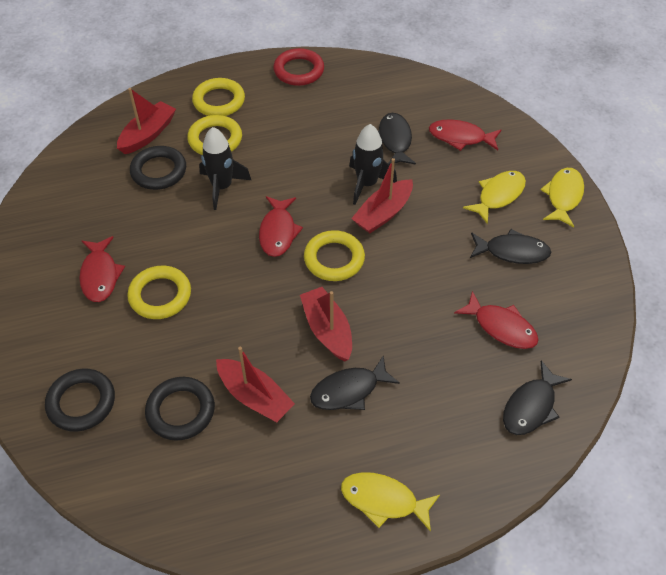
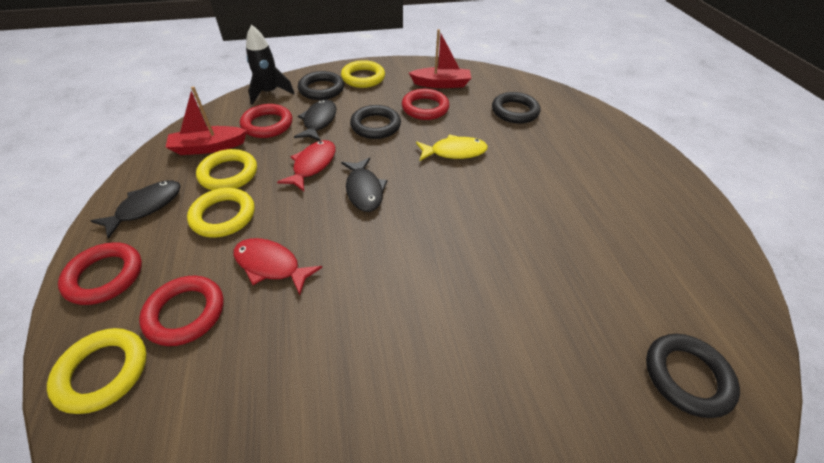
black fish: 4 -> 3
black ring: 3 -> 4
black rocket: 2 -> 1
red boat: 4 -> 2
red fish: 4 -> 2
red ring: 1 -> 4
yellow fish: 3 -> 1

